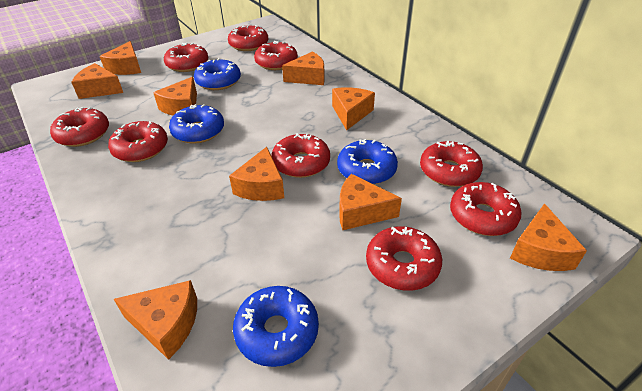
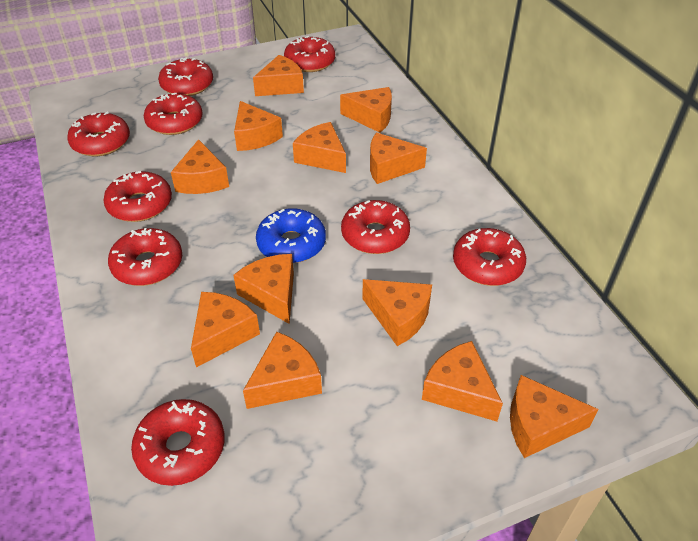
blue donut: 4 -> 1
orange cheese: 9 -> 12

